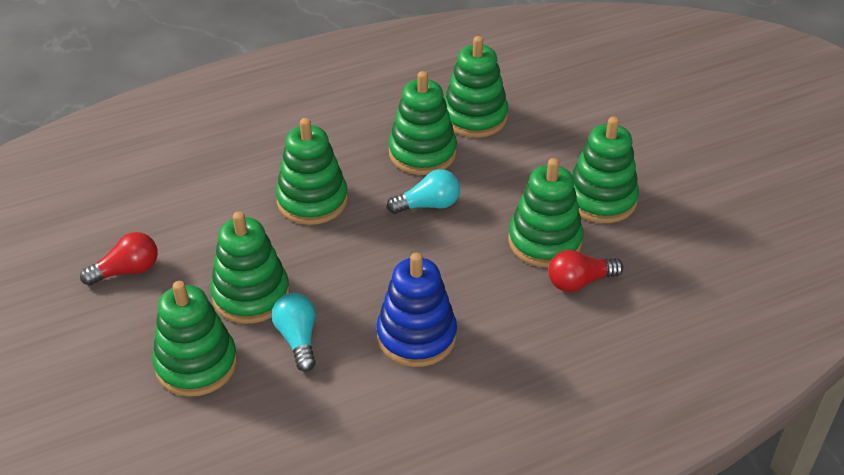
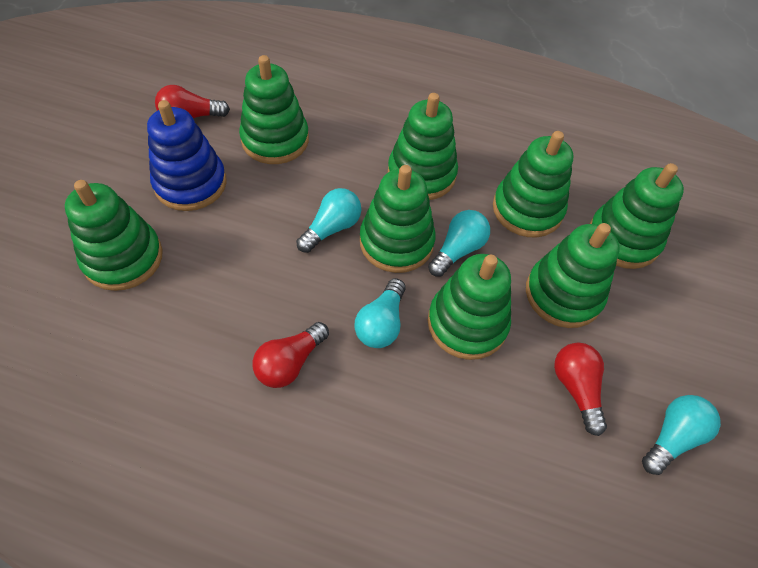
green stacking toy: 7 -> 8
red light bulb: 2 -> 3
turquoise light bulb: 2 -> 4

